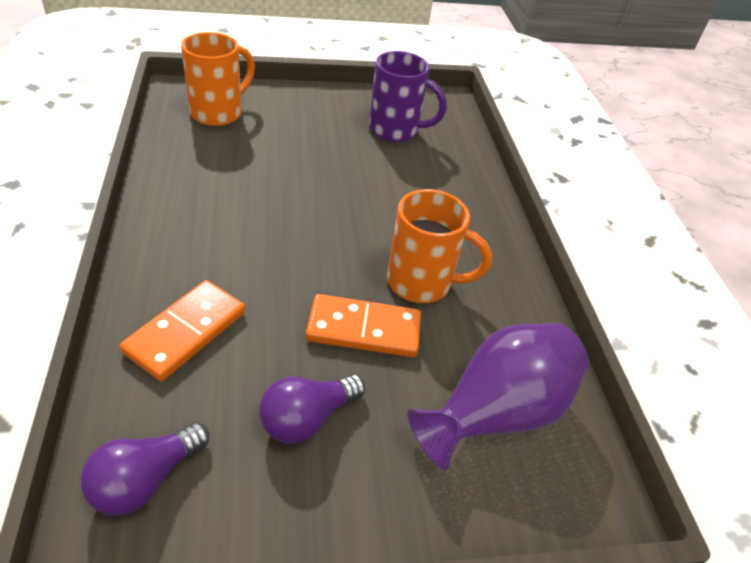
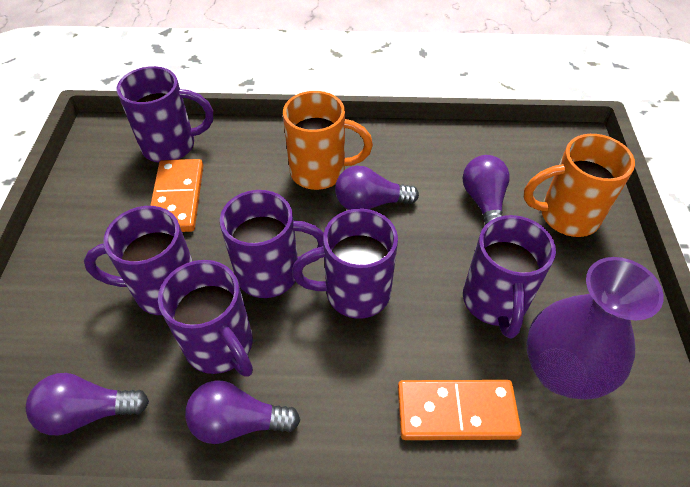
purple light bulb: 2 -> 4
purple mug: 1 -> 6

